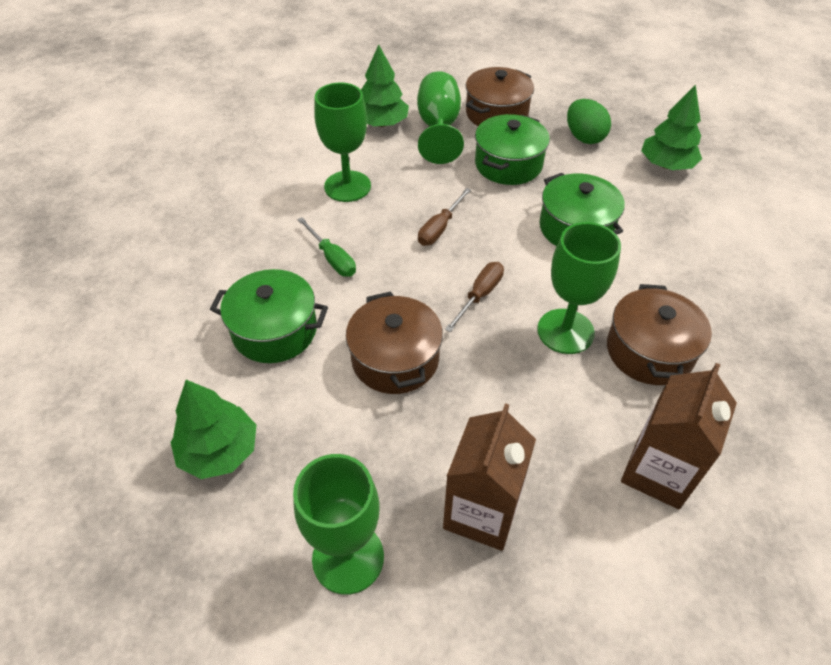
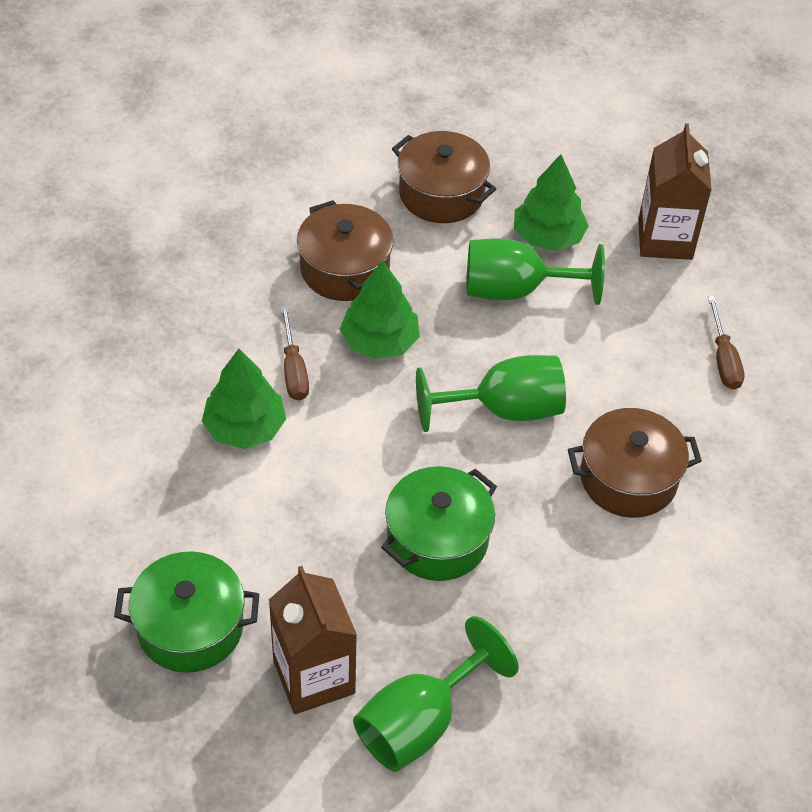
green egg: 1 -> 0
green goblet: 4 -> 3
green pot: 3 -> 2
green screwdriver: 1 -> 0

